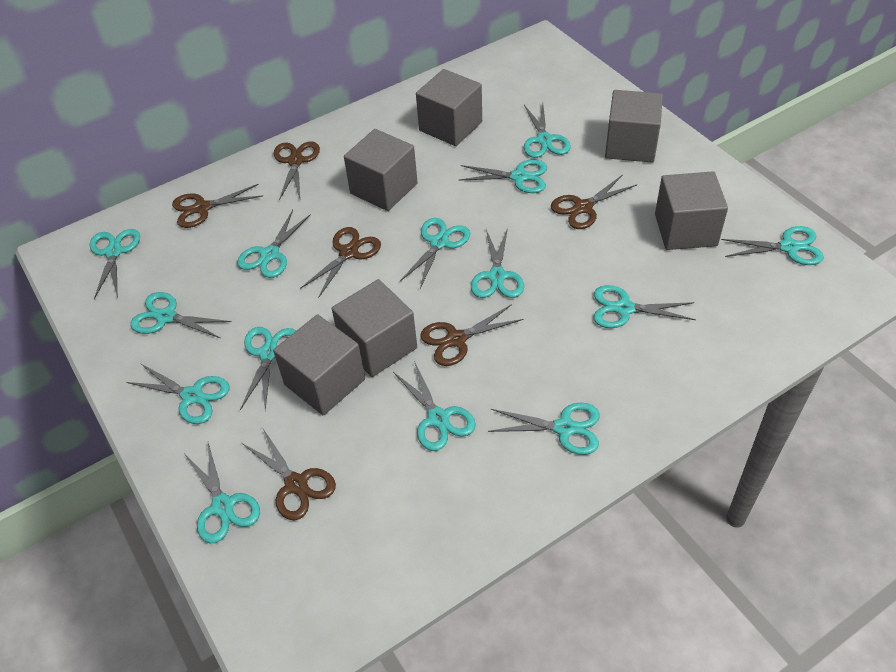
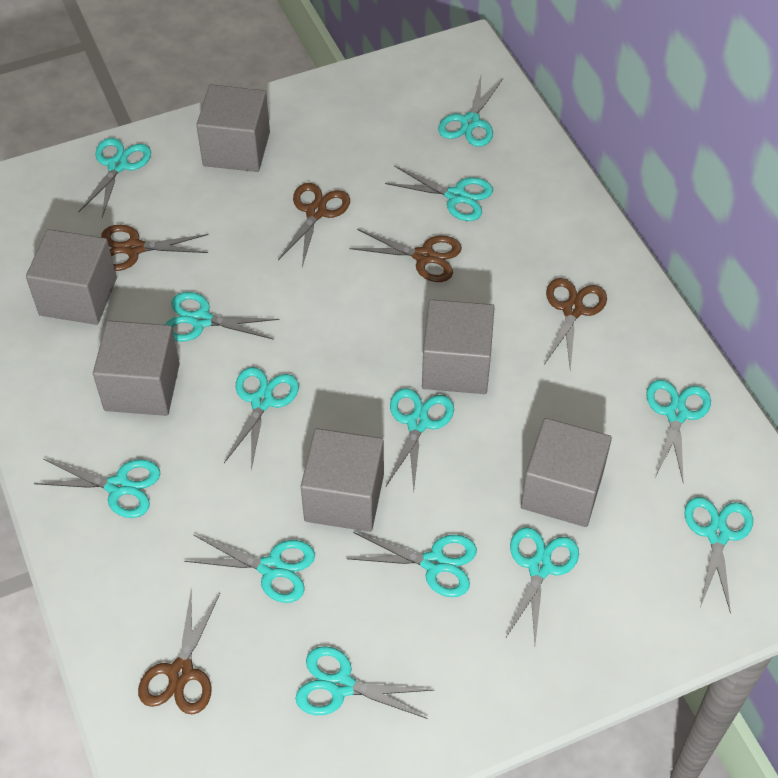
brown scissors: 6 -> 5
turquoise scissors: 14 -> 13

